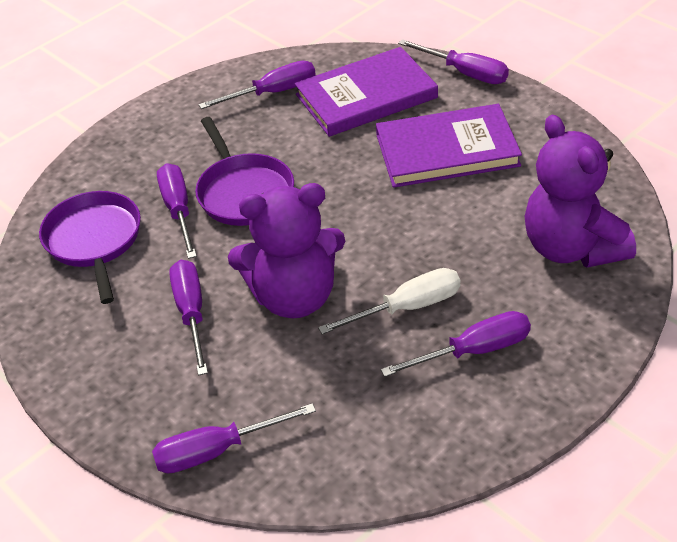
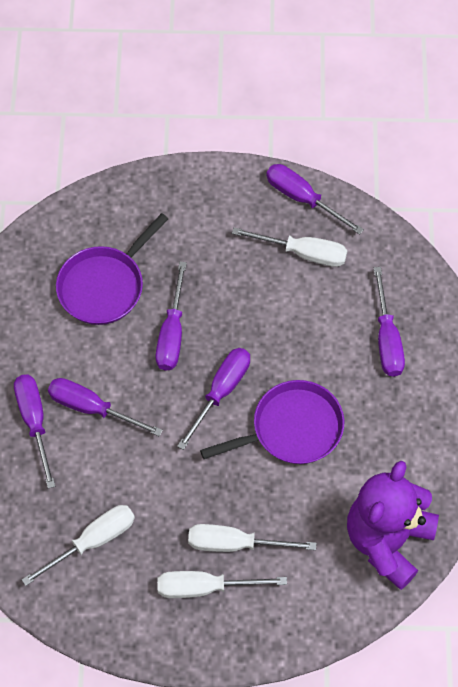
purple book: 2 -> 0
purple teddy bear: 2 -> 1
white screwdriver: 1 -> 4

